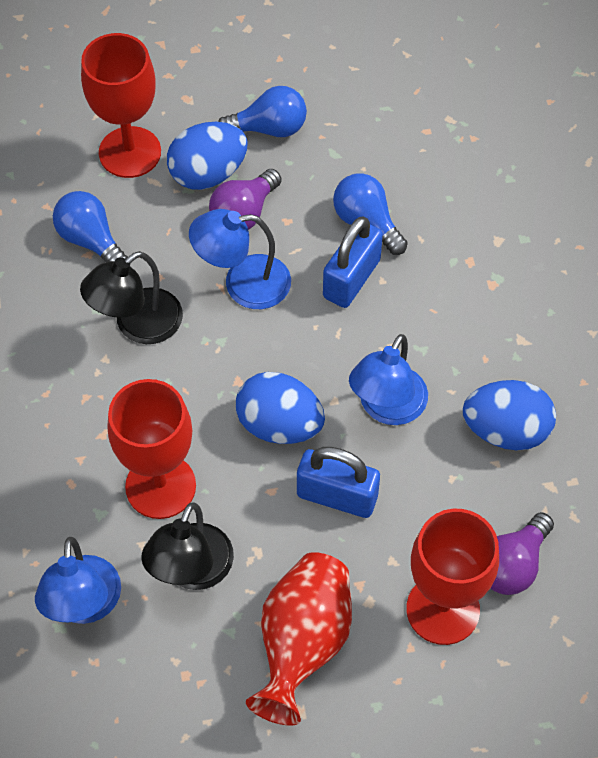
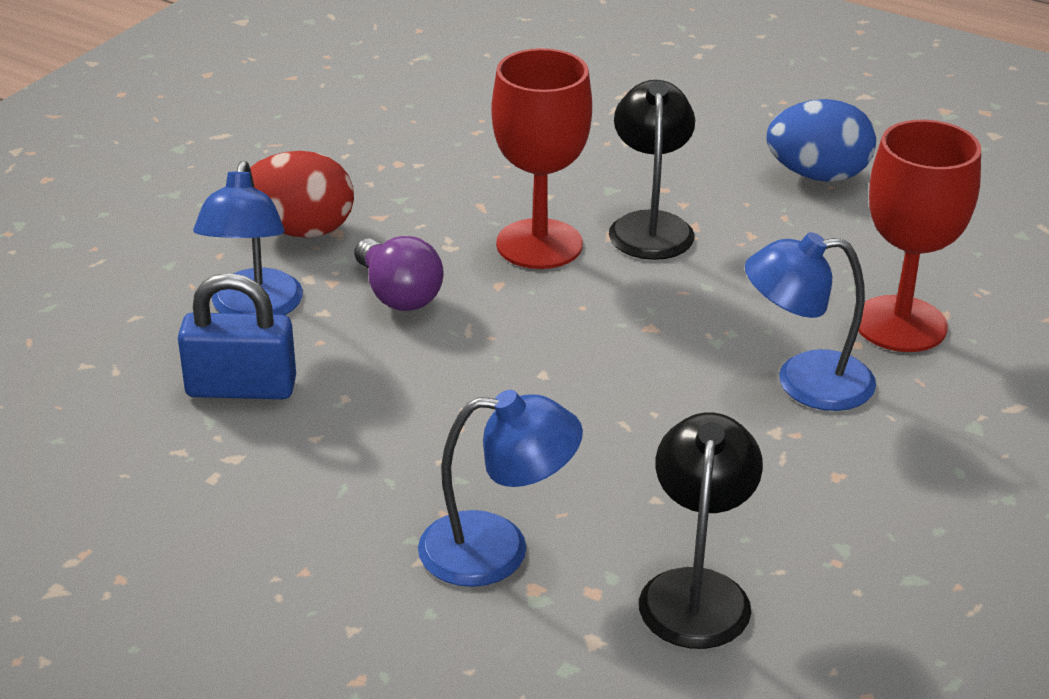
blue egg: 3 -> 1
blue light bulb: 3 -> 0
blue padlock: 2 -> 1
purple light bulb: 2 -> 1
red egg: 0 -> 1
red goblet: 3 -> 2
red vase: 1 -> 0

